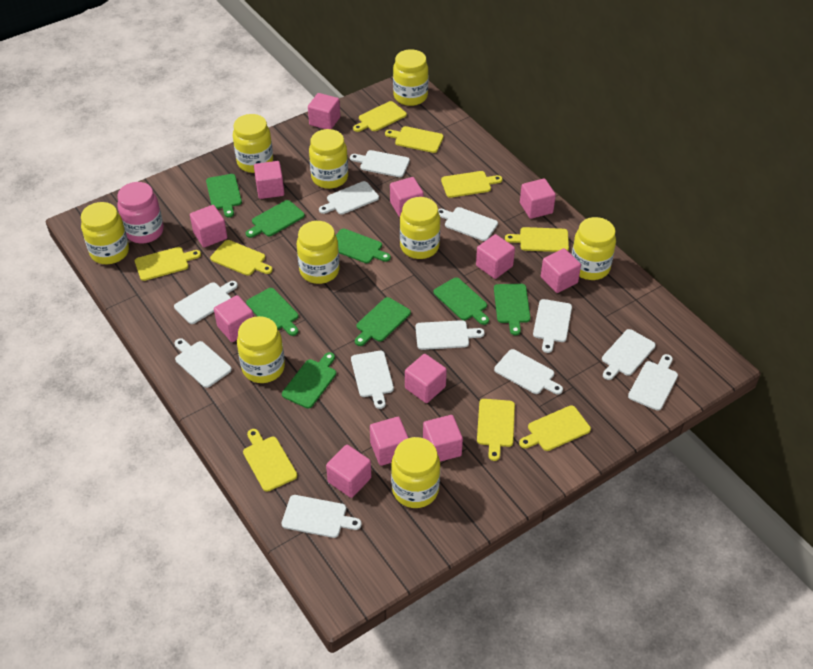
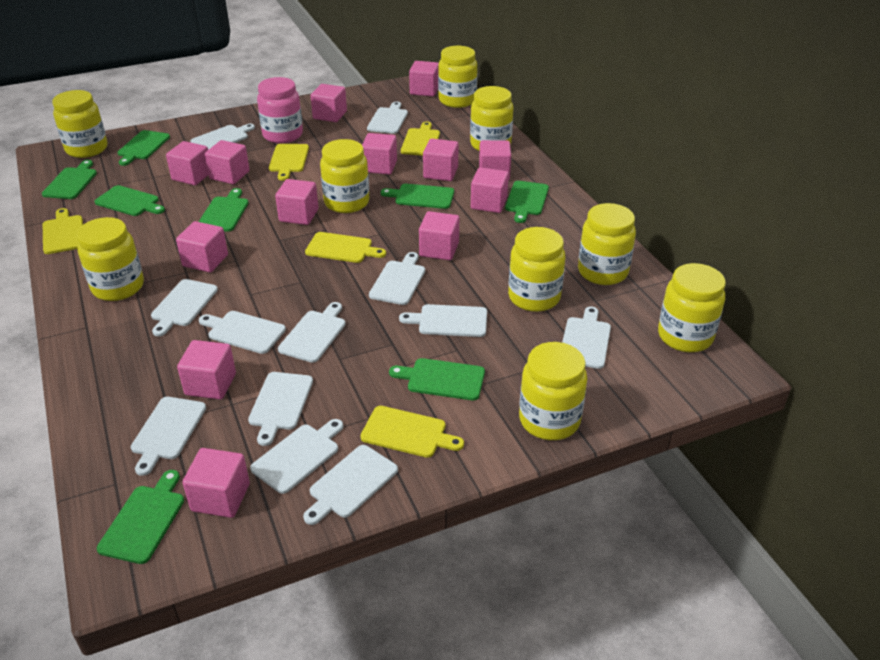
pink cube: 12 -> 13
yellow cutting board: 9 -> 5

